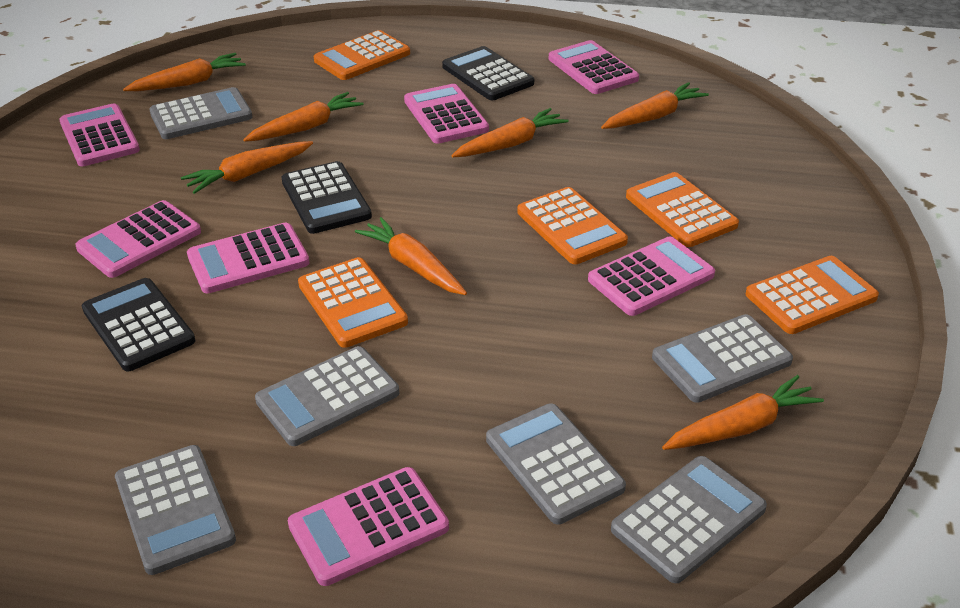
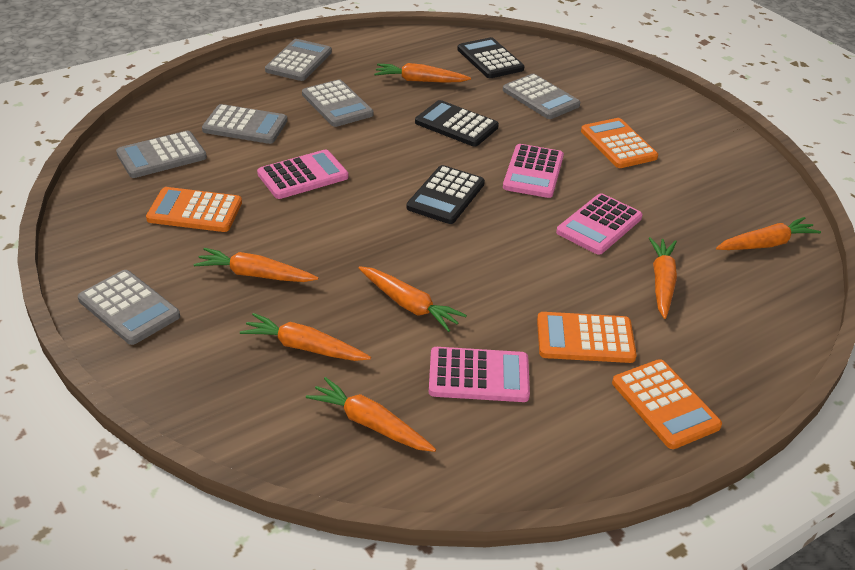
orange calculator: 5 -> 4
pink calculator: 7 -> 4

